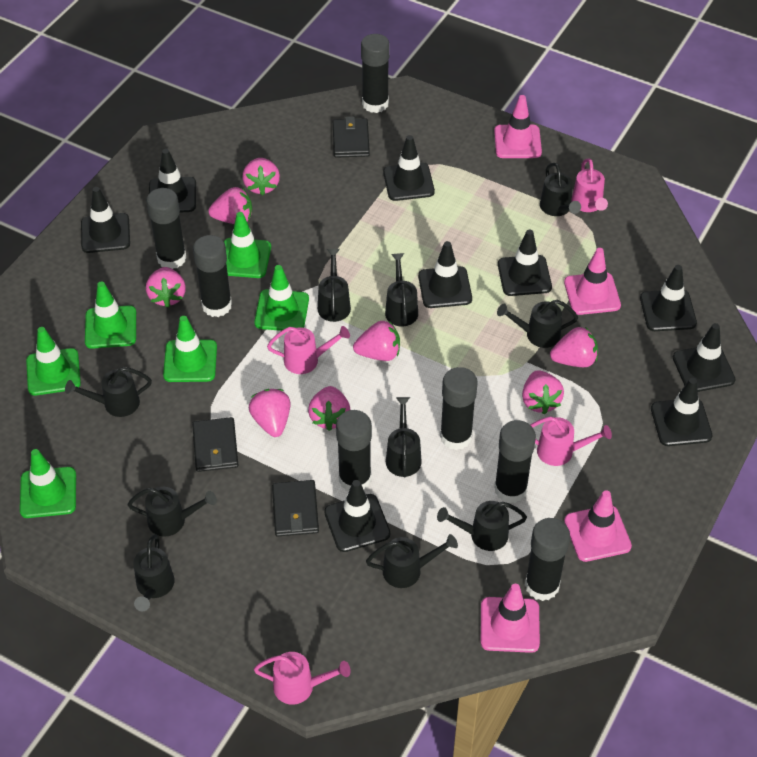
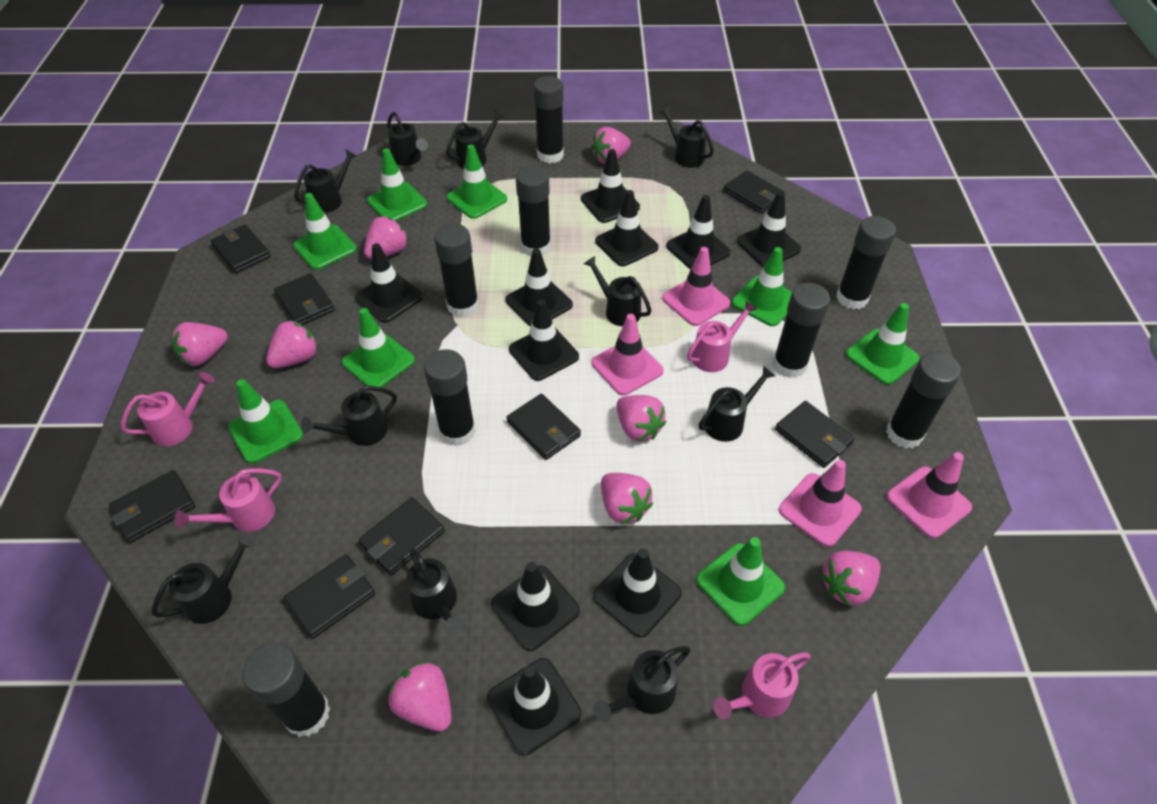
black glue stick: 7 -> 8
black traffic cone: 9 -> 10
black wallet: 3 -> 8
green traffic cone: 6 -> 8

